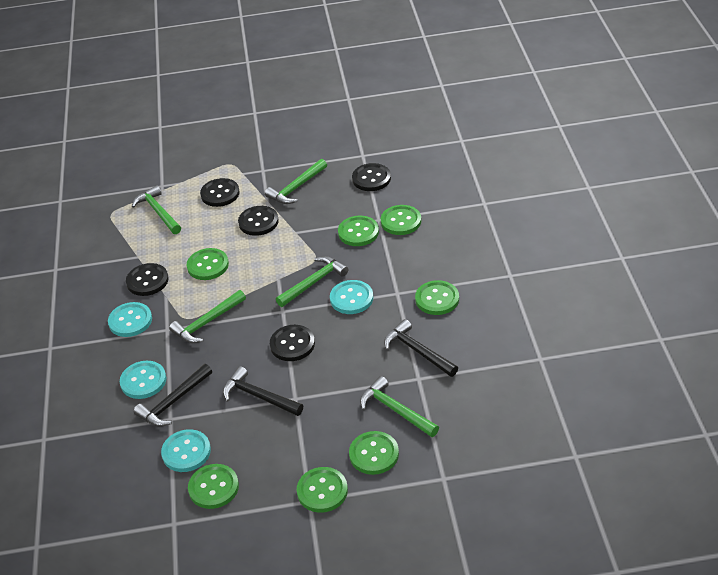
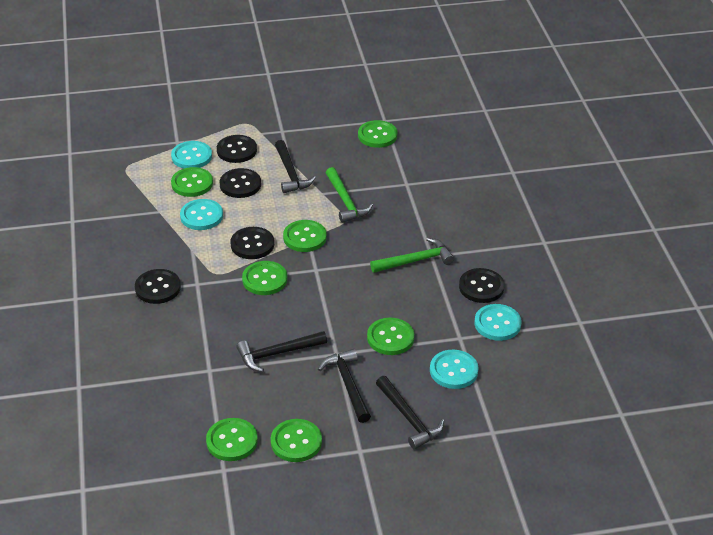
black hammer: 3 -> 4
green hammer: 5 -> 2

